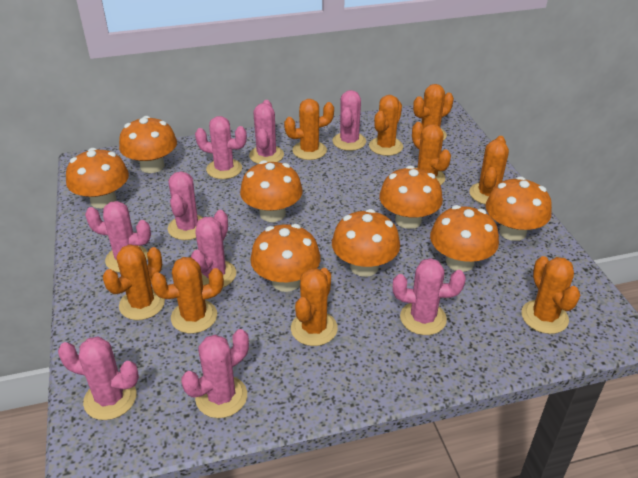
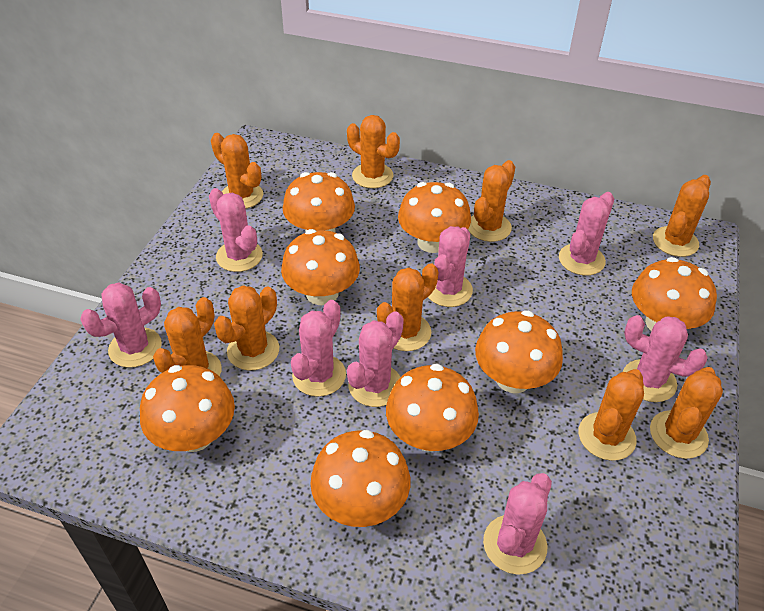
pink cactus: 9 -> 8

